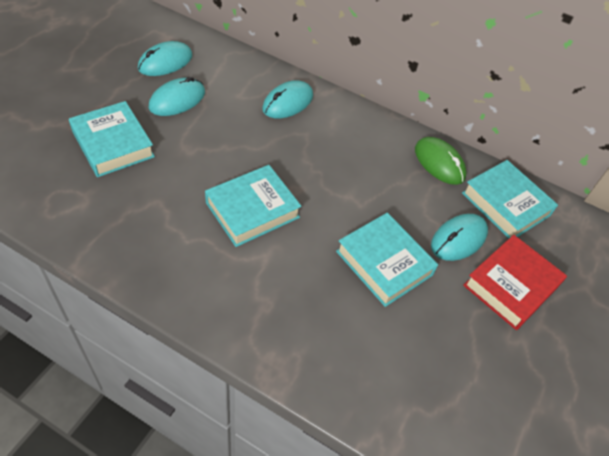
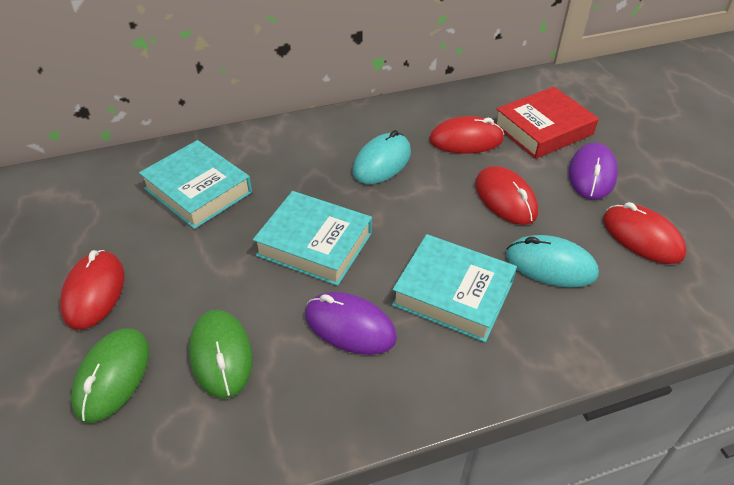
green mouse: 1 -> 2
purple mouse: 0 -> 2
red mouse: 0 -> 4
turquoise book: 4 -> 3
turquoise mouse: 4 -> 2

